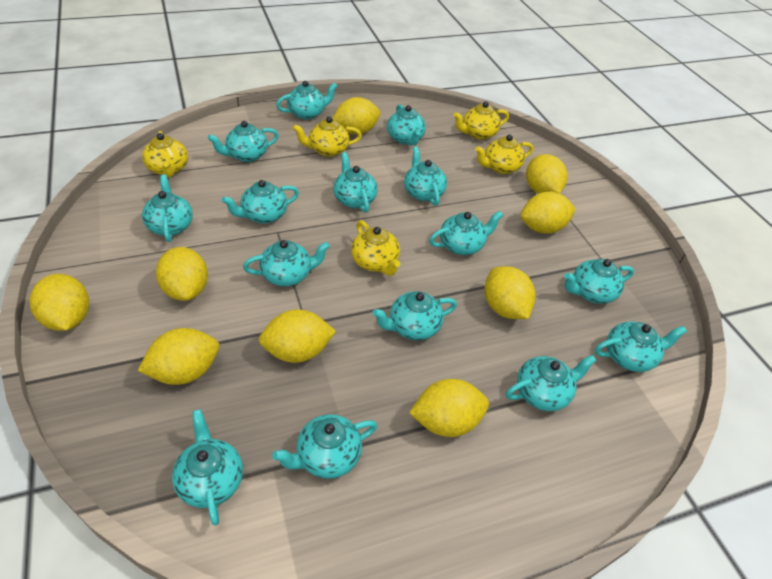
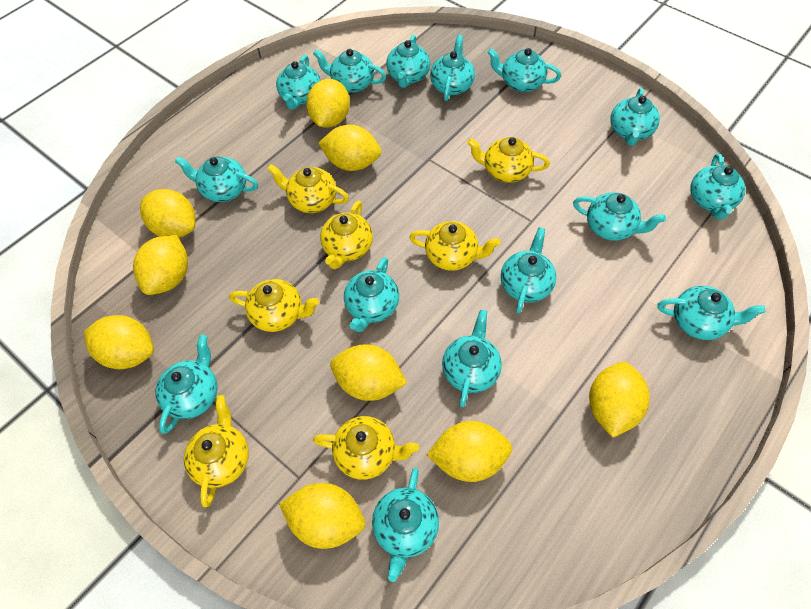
yellow teapot: 5 -> 7

